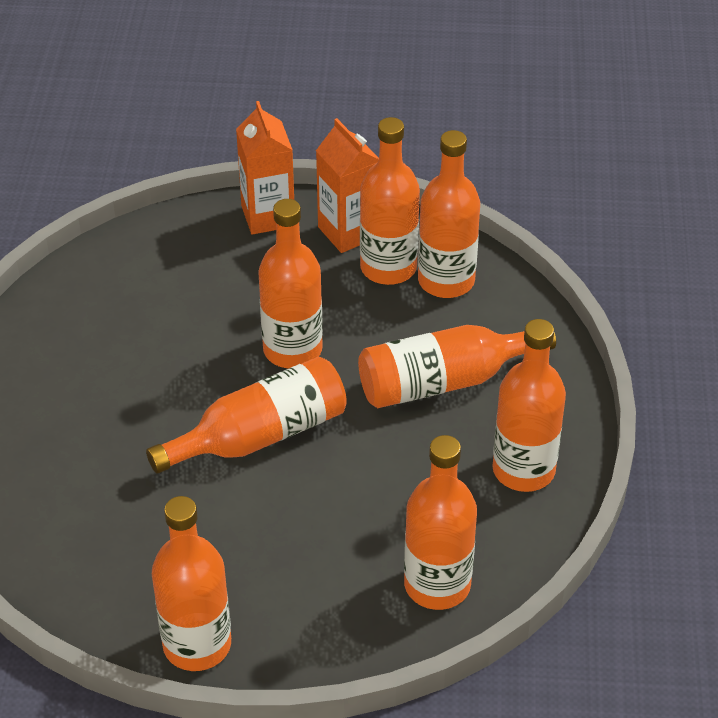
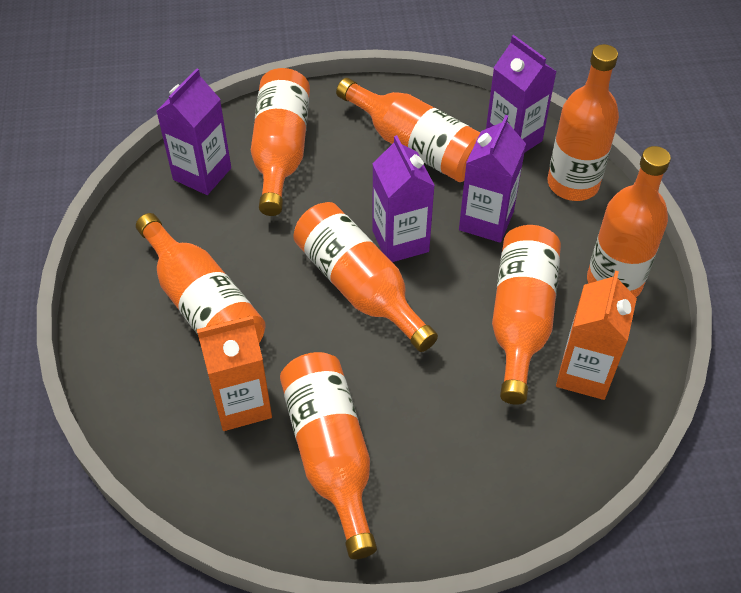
purple carton: 0 -> 4

